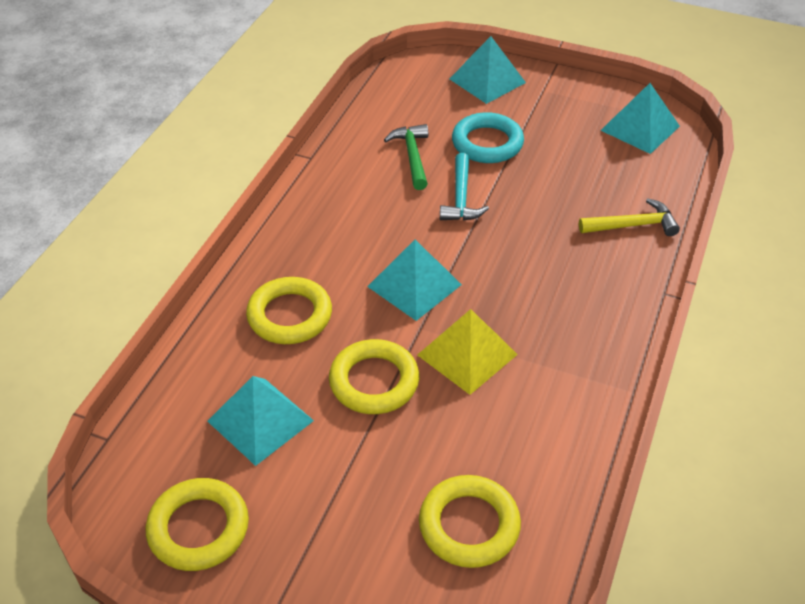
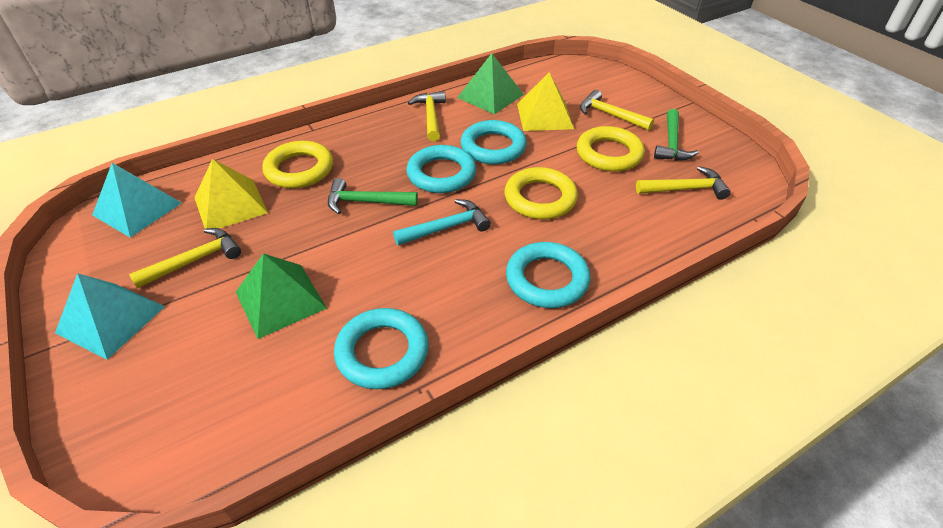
green hammer: 1 -> 2
green pyramid: 0 -> 2
turquoise pyramid: 4 -> 2
turquoise ring: 1 -> 4
yellow hammer: 1 -> 4
yellow pyramid: 1 -> 2
yellow ring: 4 -> 3

